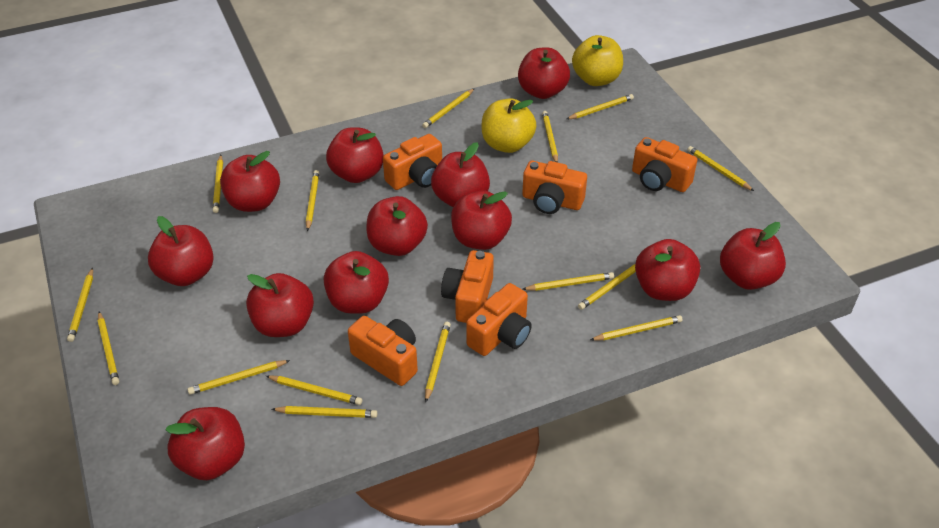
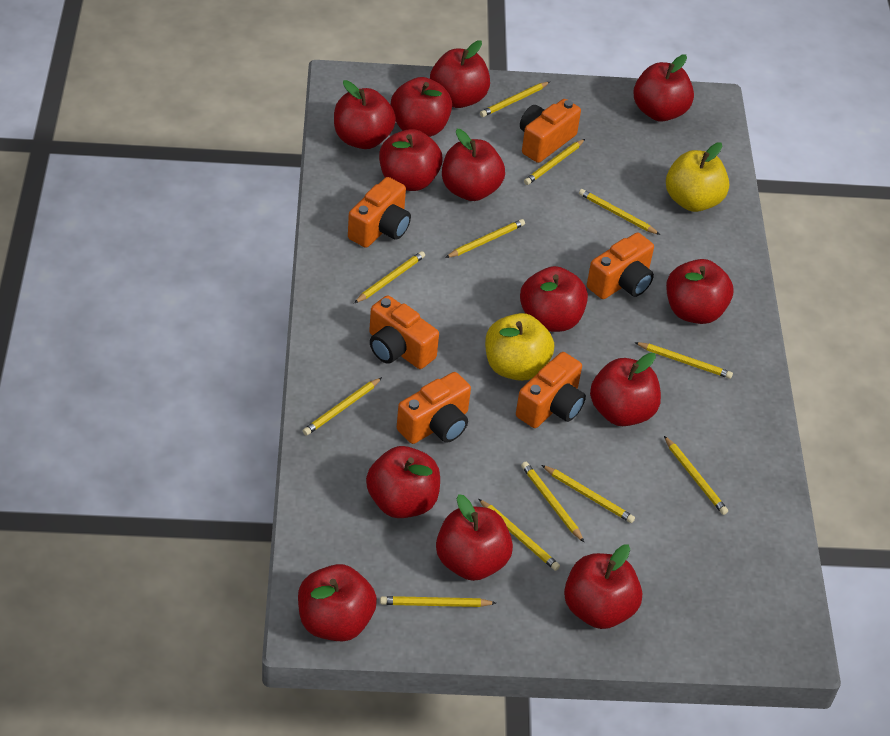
red apple: 12 -> 13
yellow pencil: 15 -> 12

